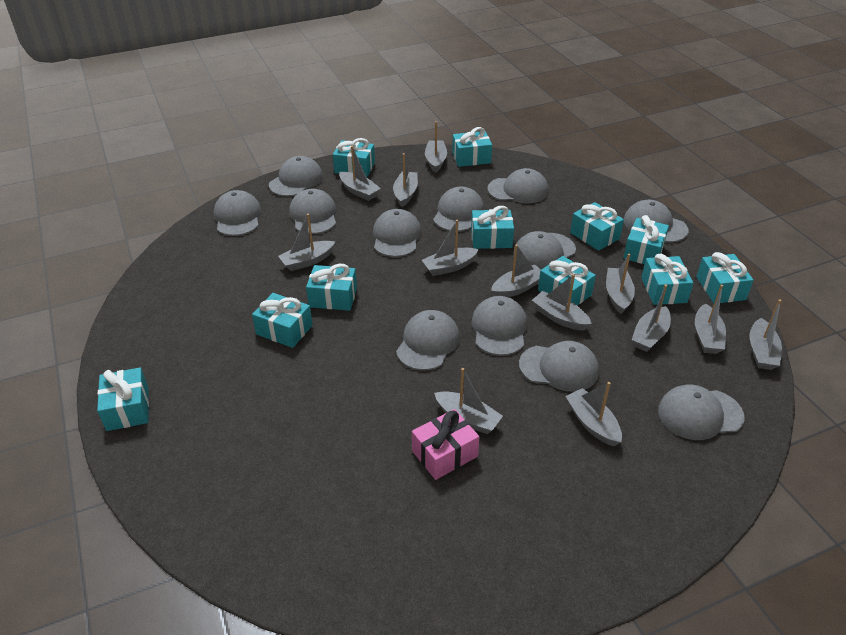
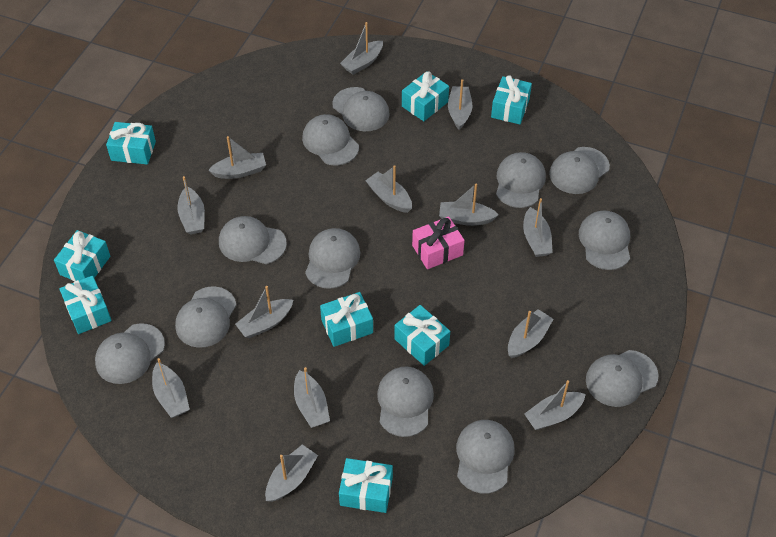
turquoise gift: 11 -> 8

